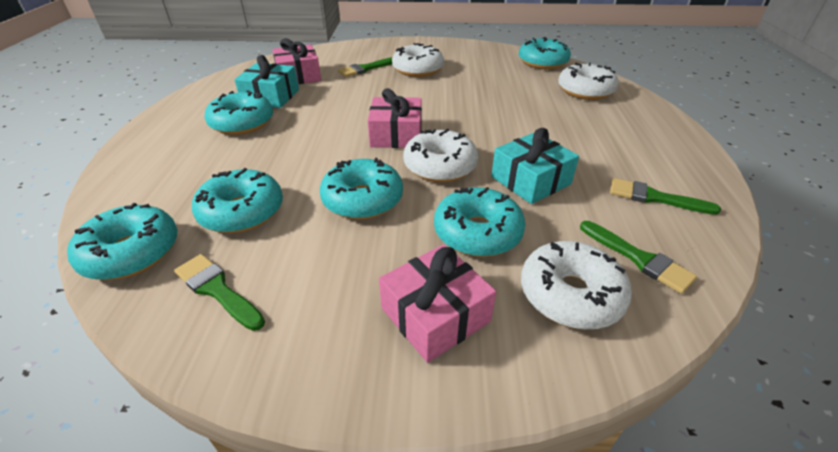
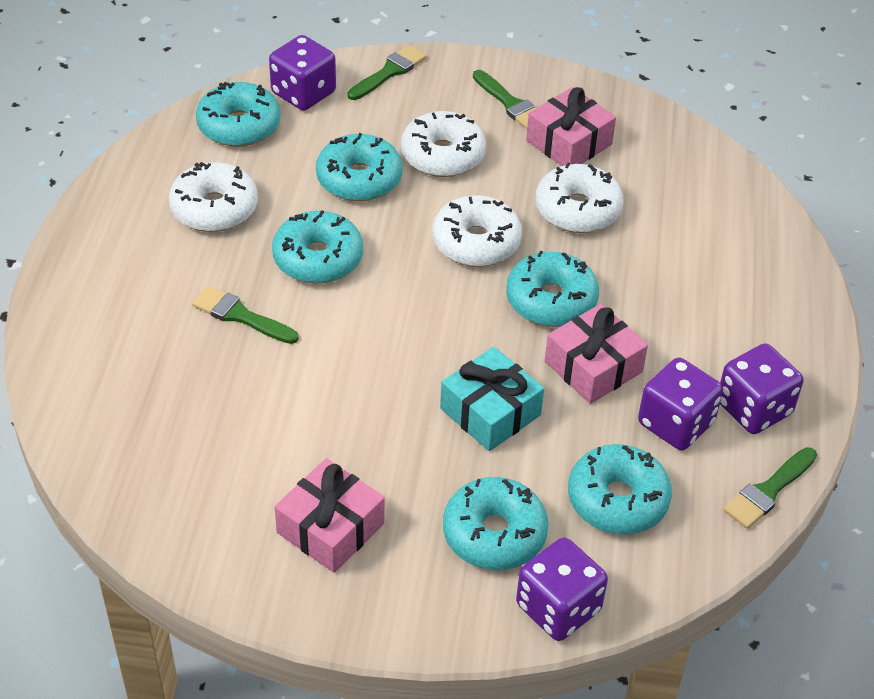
purple dice: 0 -> 4
turquoise gift: 2 -> 1

